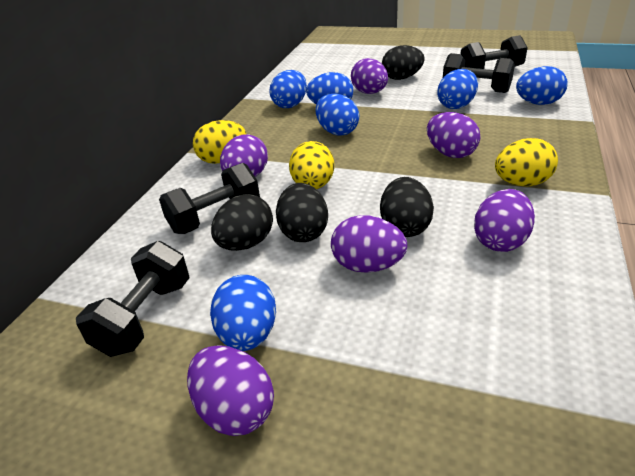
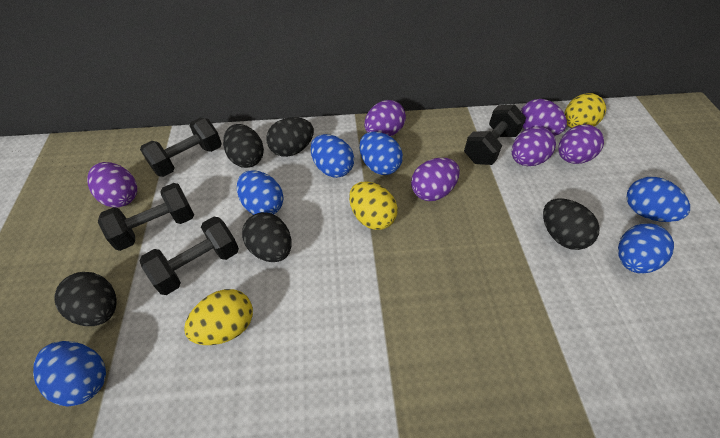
black egg: 4 -> 5

